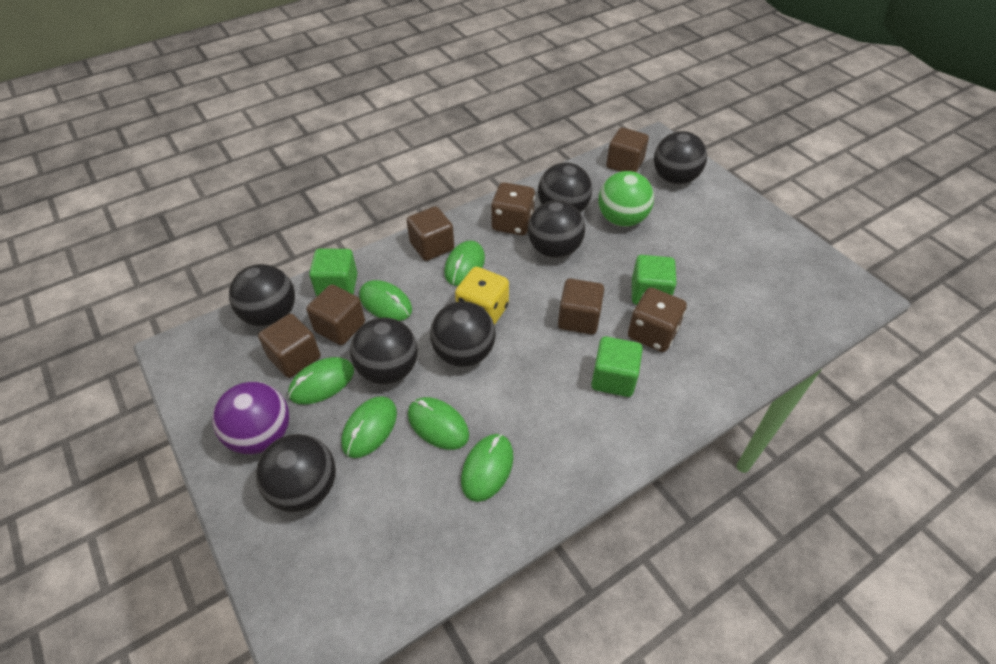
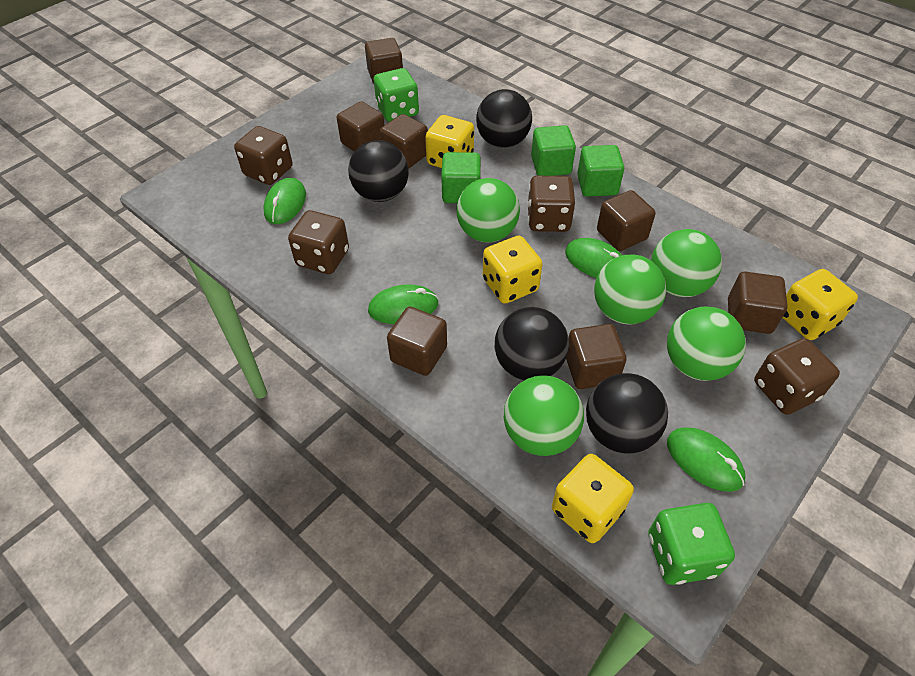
black ball: 7 -> 4
brown cube: 5 -> 7
brown dice: 2 -> 4
green ball: 1 -> 5
green dice: 0 -> 2
green mouse: 6 -> 4
purple ball: 1 -> 0
yellow dice: 1 -> 4

